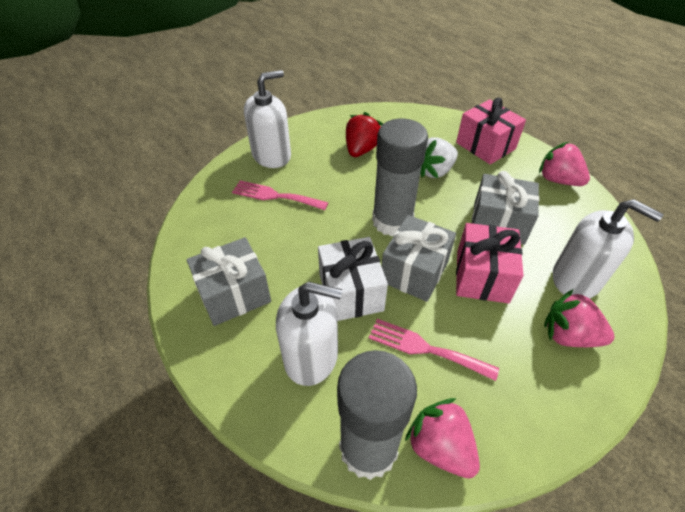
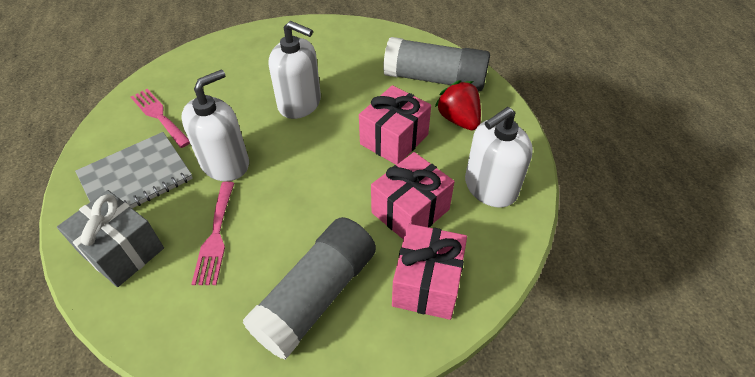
grey gift: 3 -> 1
grey notebook: 0 -> 1
pink gift: 2 -> 3
pink strawberry: 3 -> 0
white gift: 1 -> 0
white strawberry: 1 -> 0

